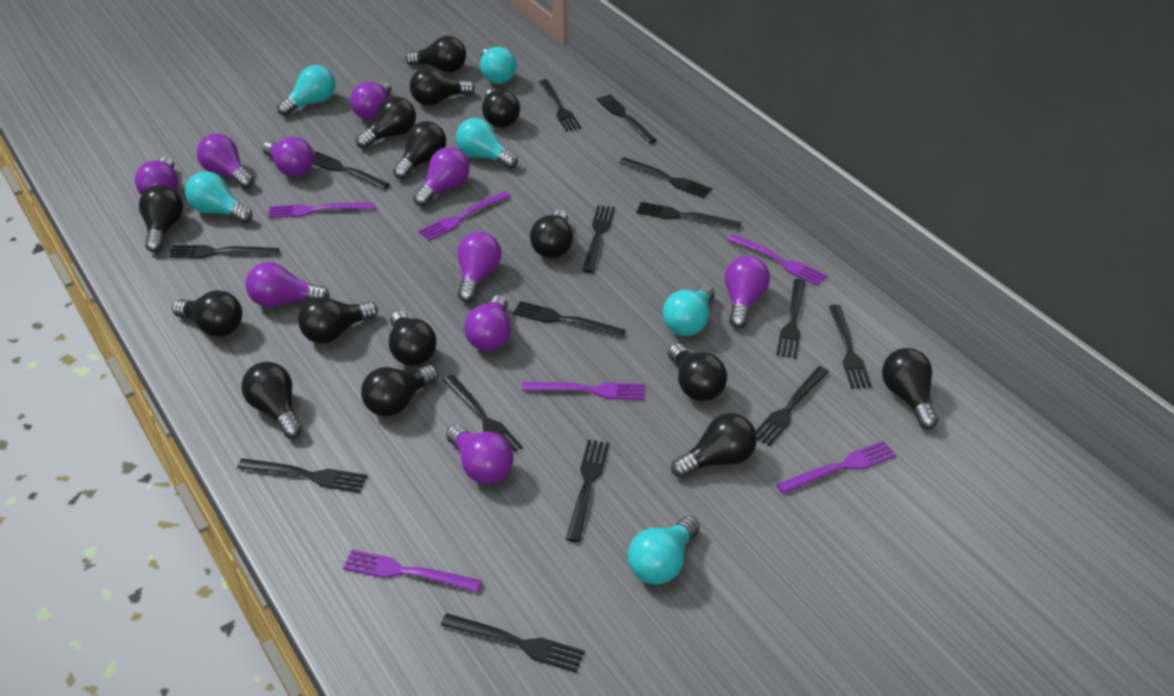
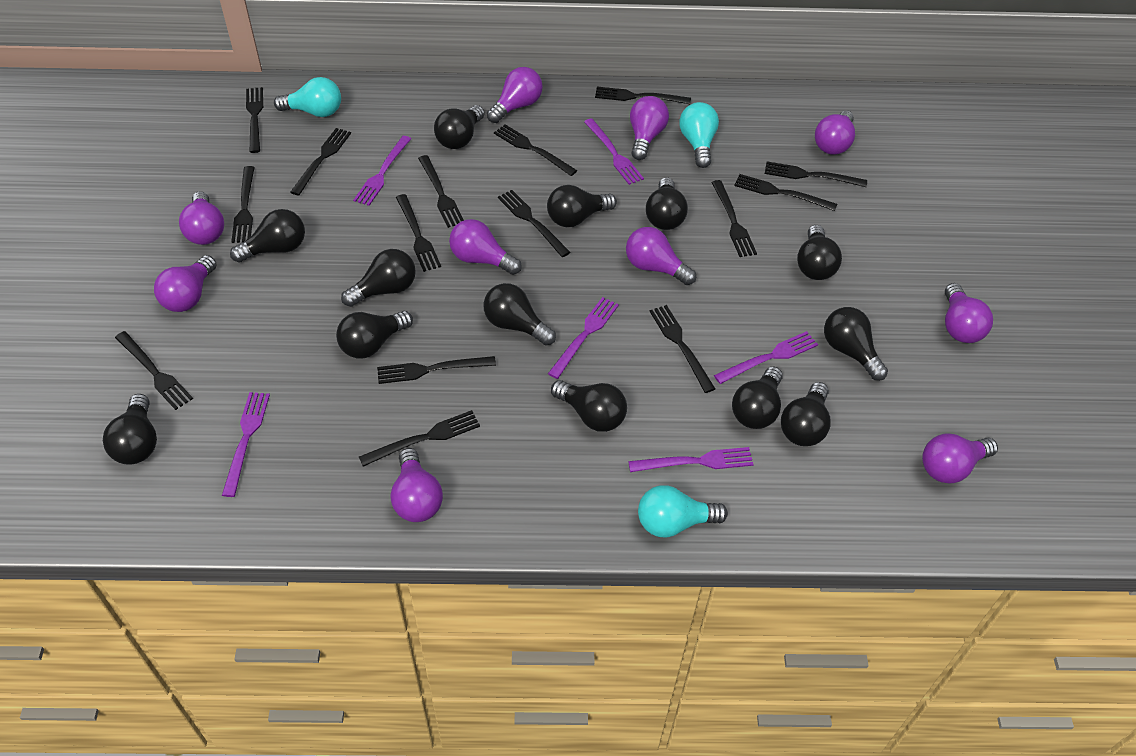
black light bulb: 15 -> 13
turquoise light bulb: 6 -> 3

